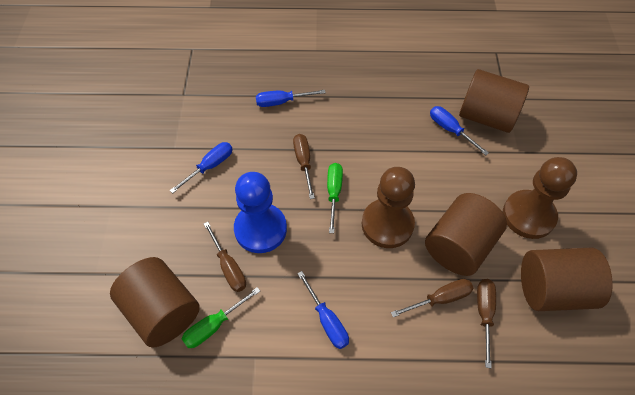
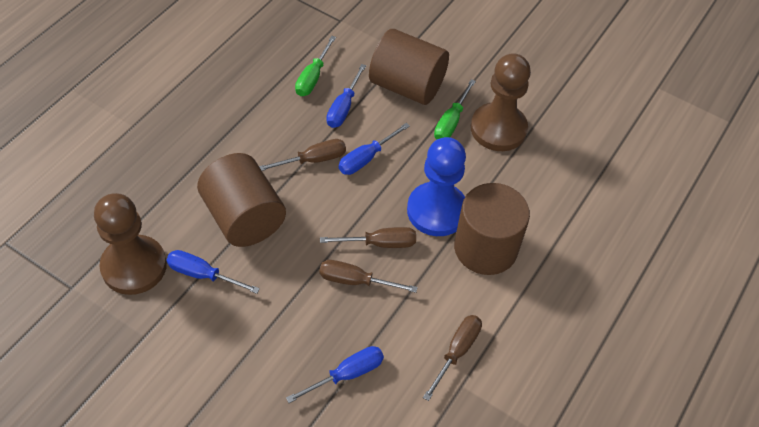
brown cylinder: 4 -> 3

